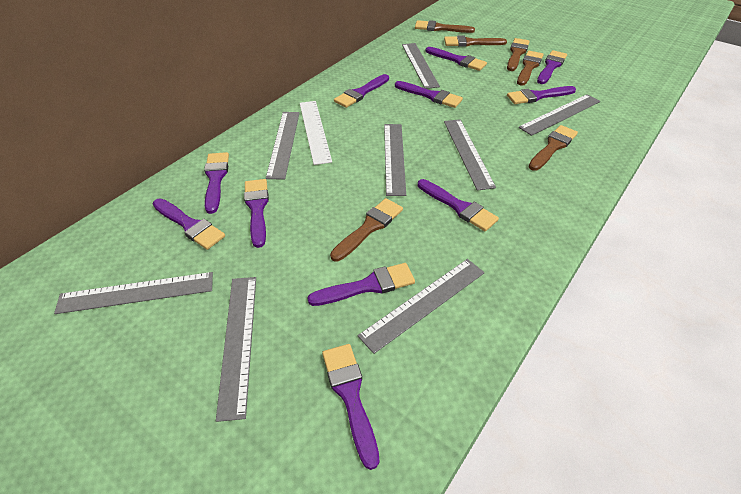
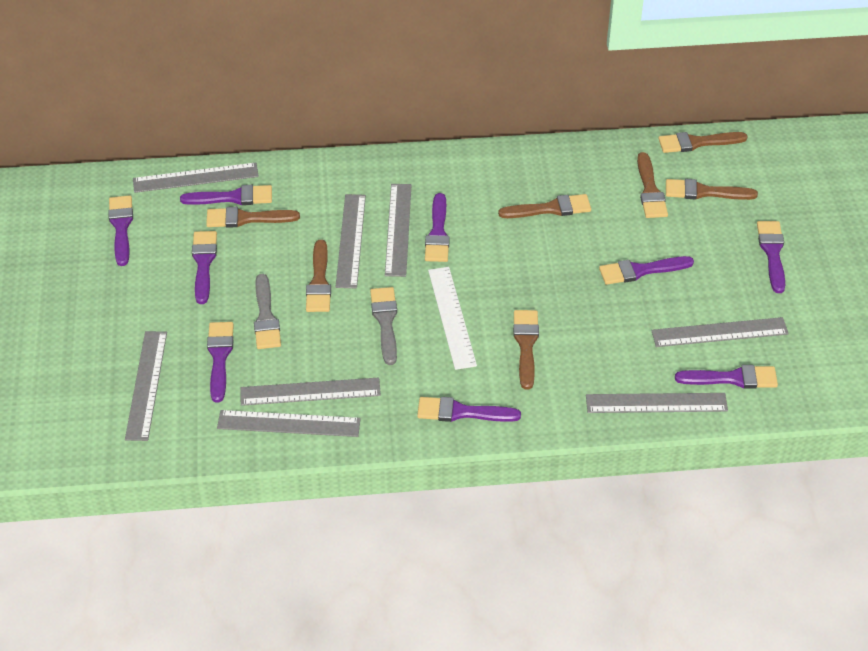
brown brush: 6 -> 7
grey brush: 0 -> 2
purple brush: 11 -> 9

